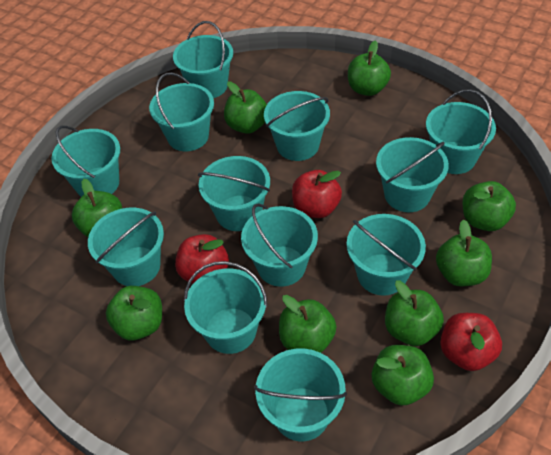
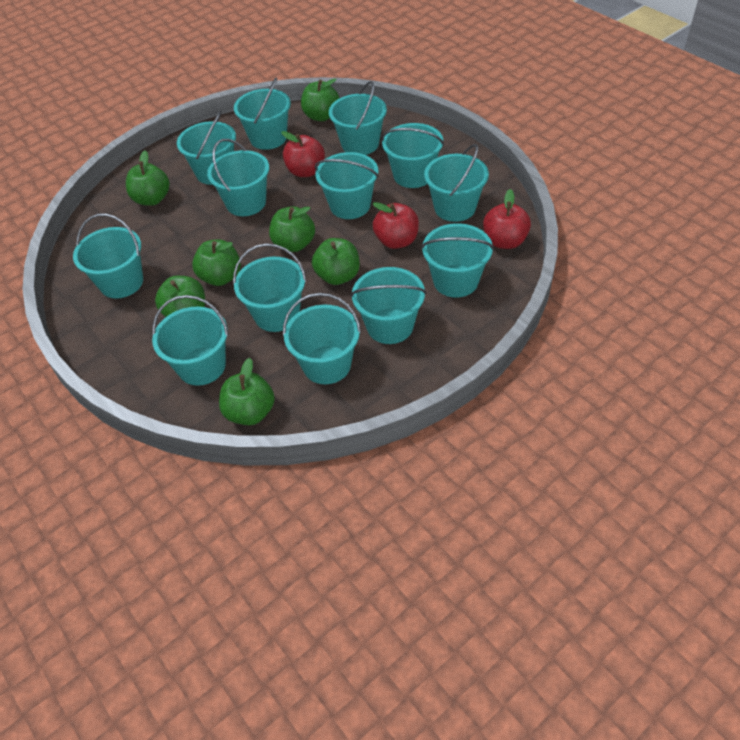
green apple: 9 -> 7
turquoise bucket: 12 -> 13

